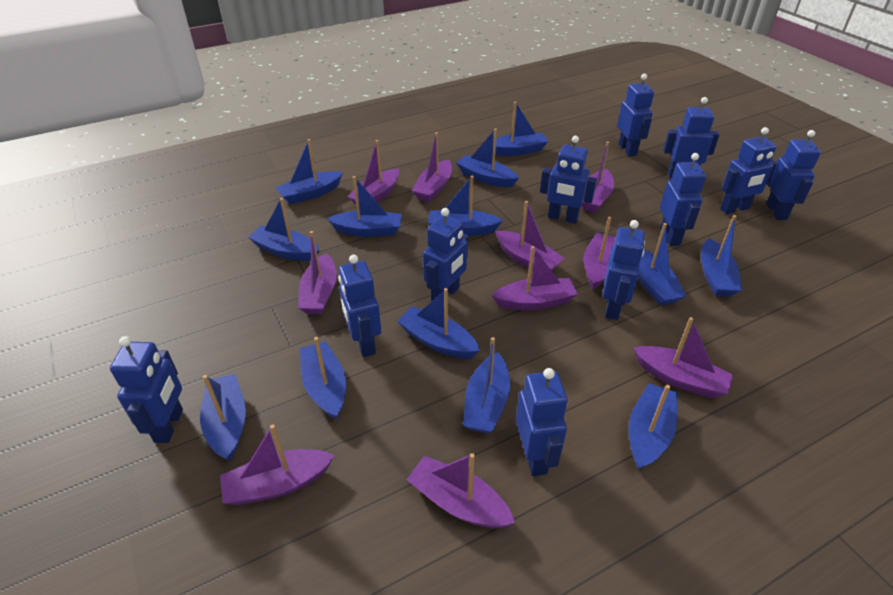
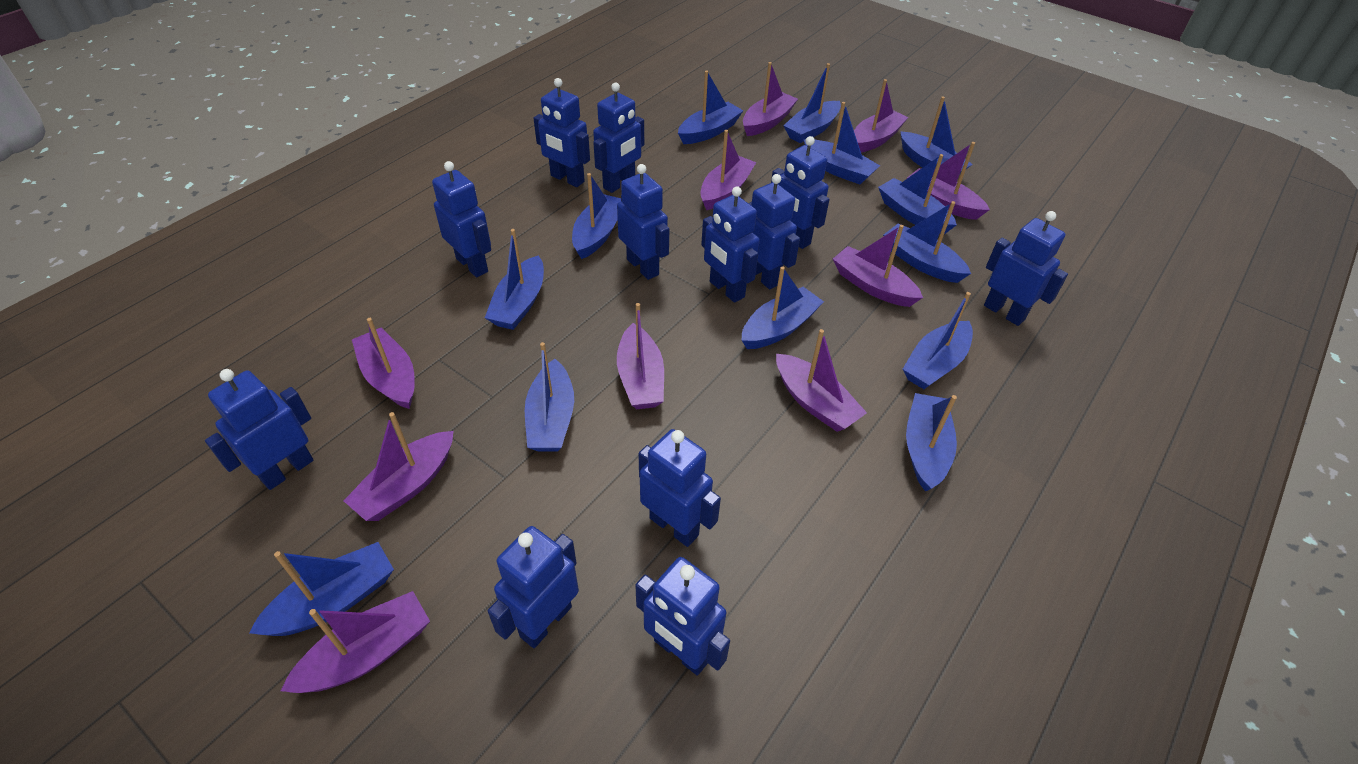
blue robot: 11 -> 12

